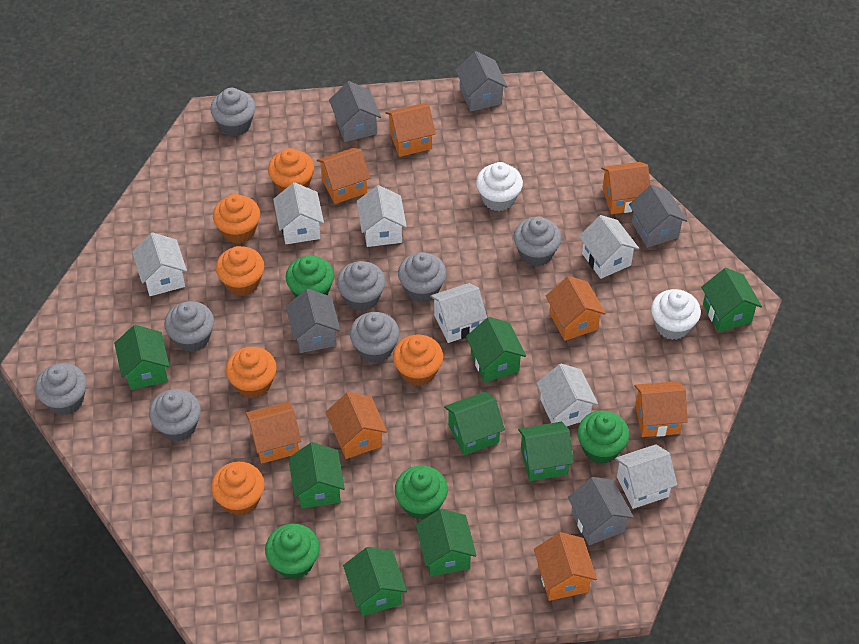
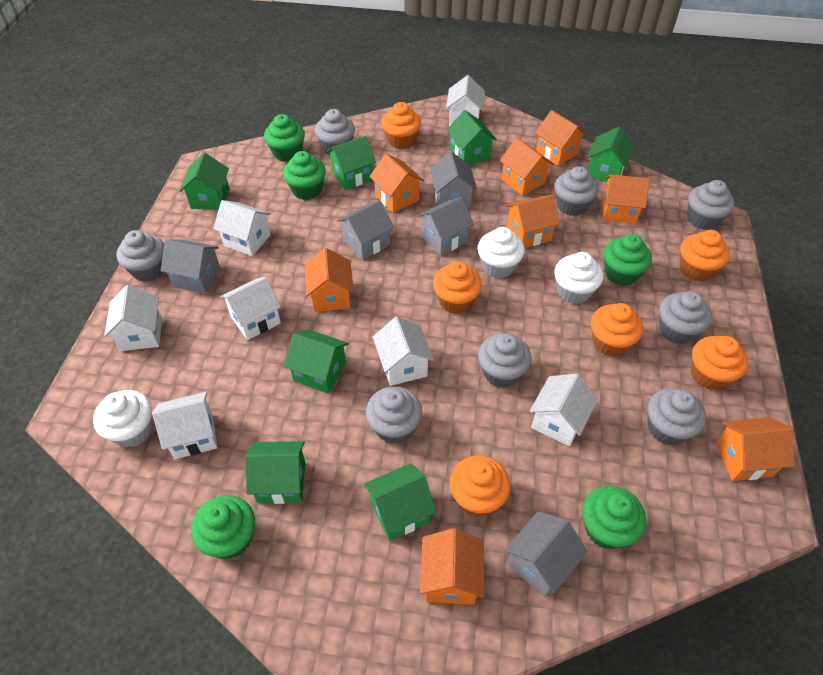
green cupcake: 4 -> 5
green house: 8 -> 7
white cupcake: 2 -> 3

